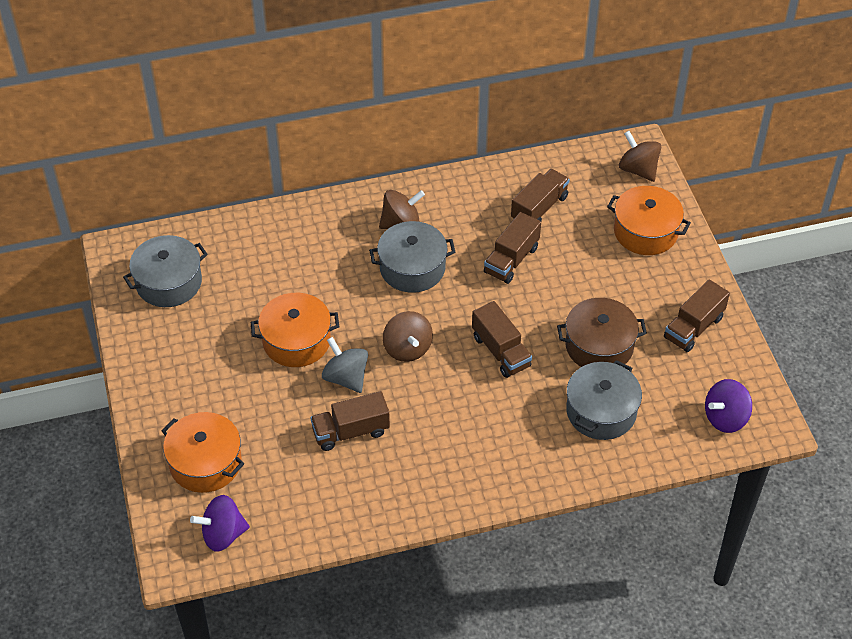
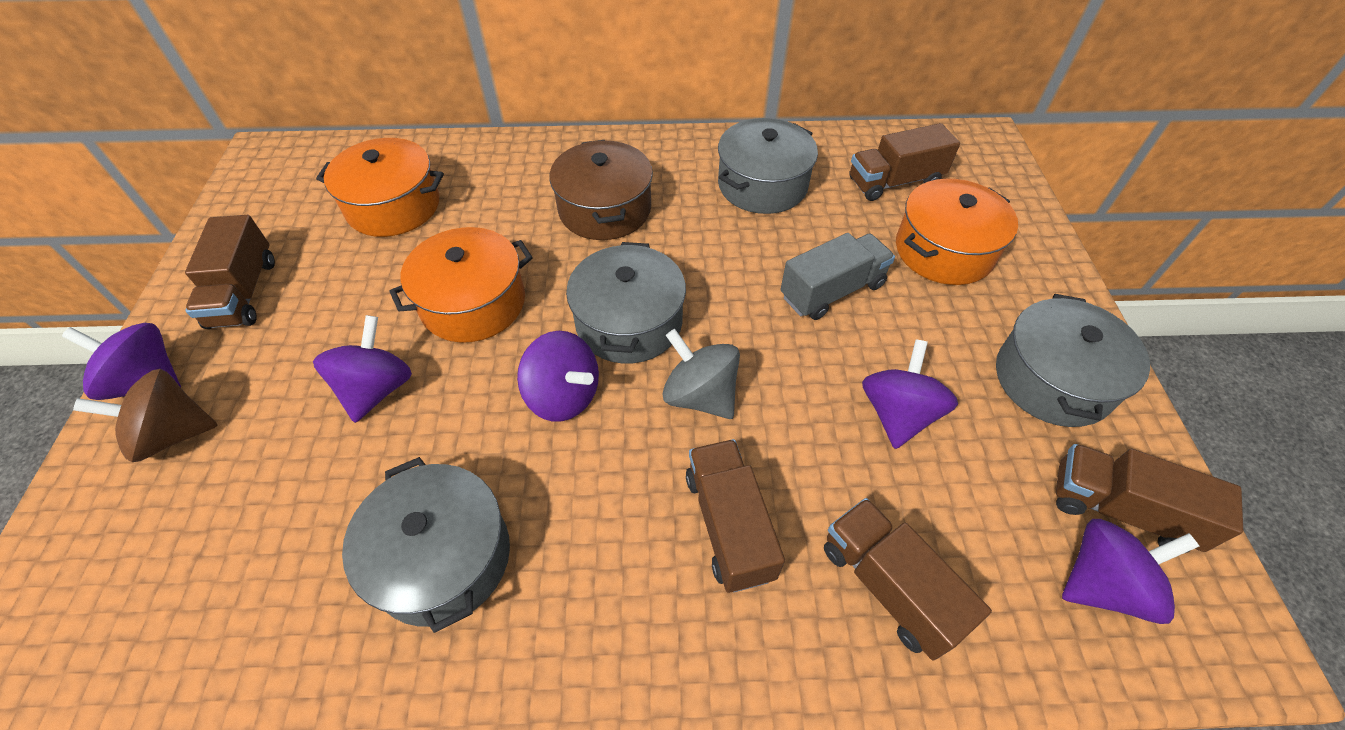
brown spinning top: 3 -> 1
grey pot: 3 -> 4
grey truck: 0 -> 1
purple spinning top: 2 -> 5

